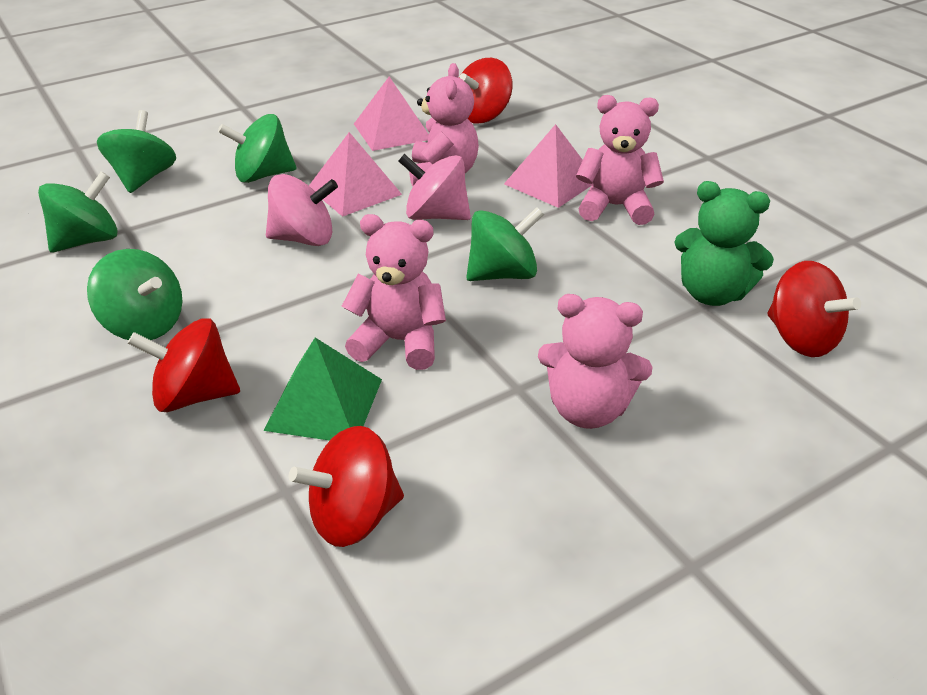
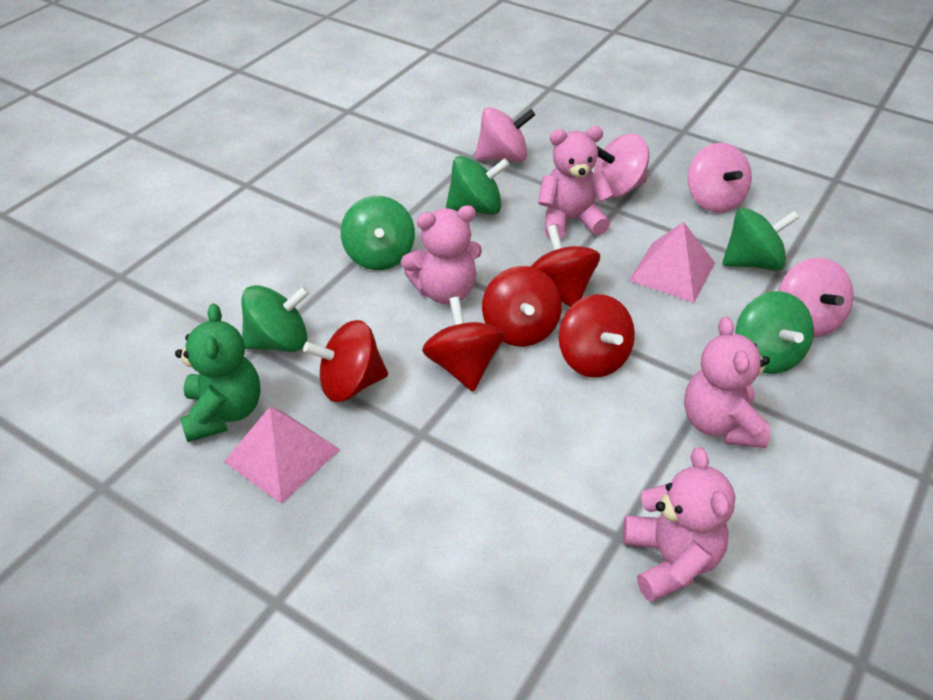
green pyramid: 1 -> 0
pink pyramid: 3 -> 2
pink spinning top: 2 -> 4
red spinning top: 4 -> 5

